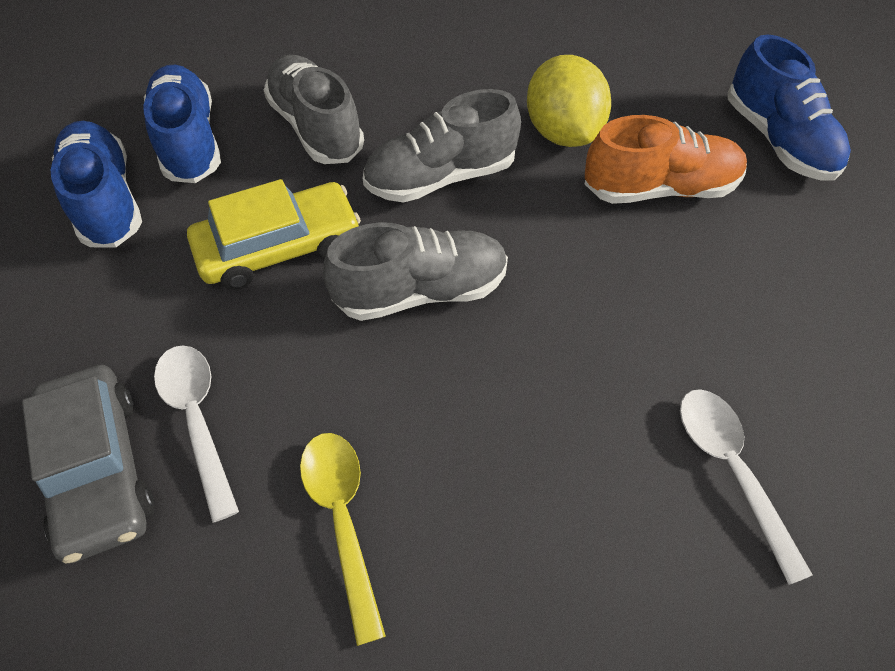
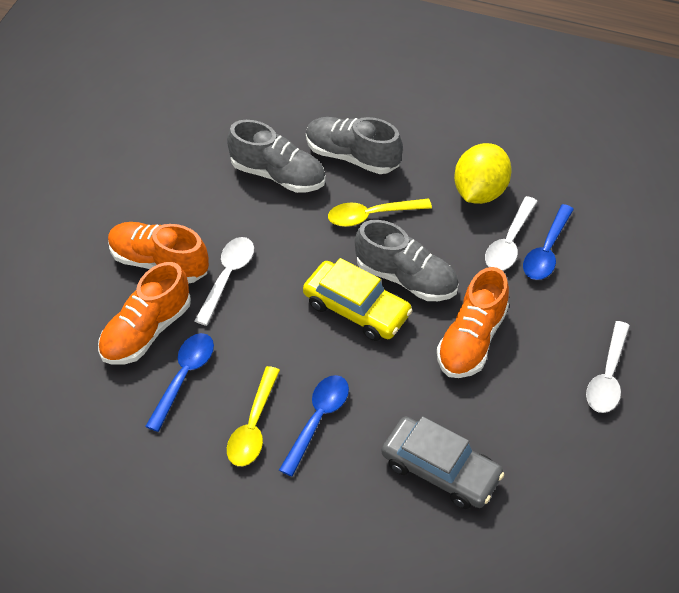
blue shoe: 3 -> 0
blue spoon: 0 -> 3
orange shoe: 1 -> 3
white spoon: 2 -> 3
yellow spoon: 1 -> 2

